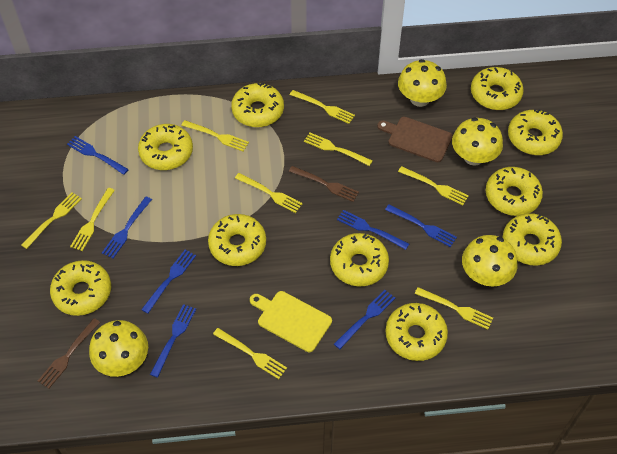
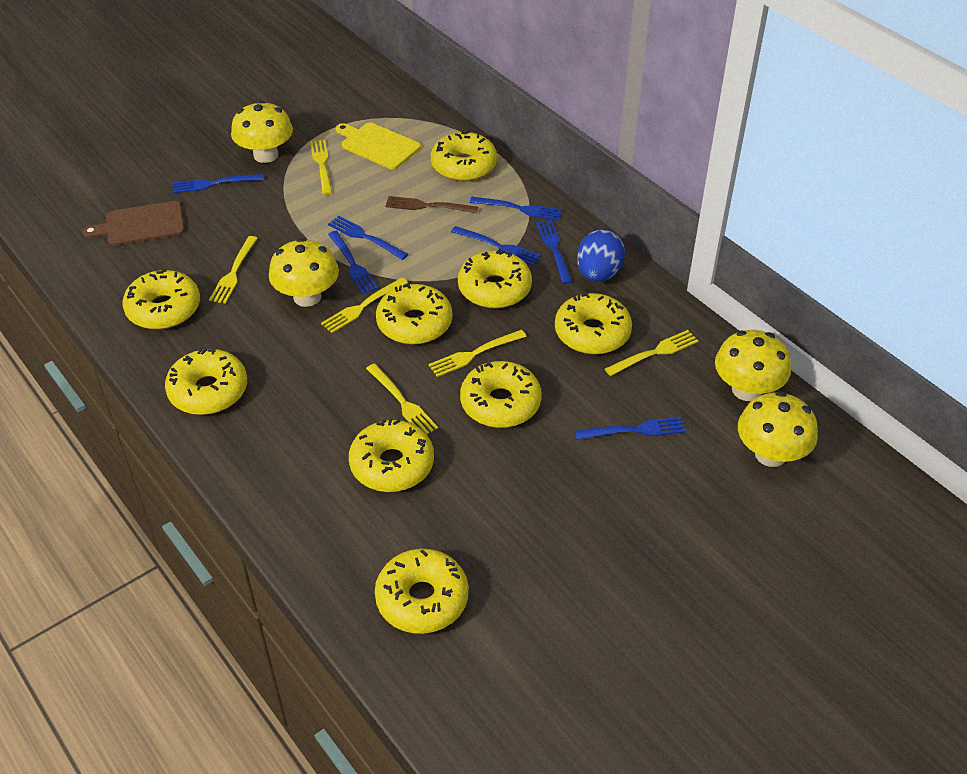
blue egg: 0 -> 1
brown fork: 2 -> 1
yellow donut: 10 -> 9
yellow fork: 9 -> 6

